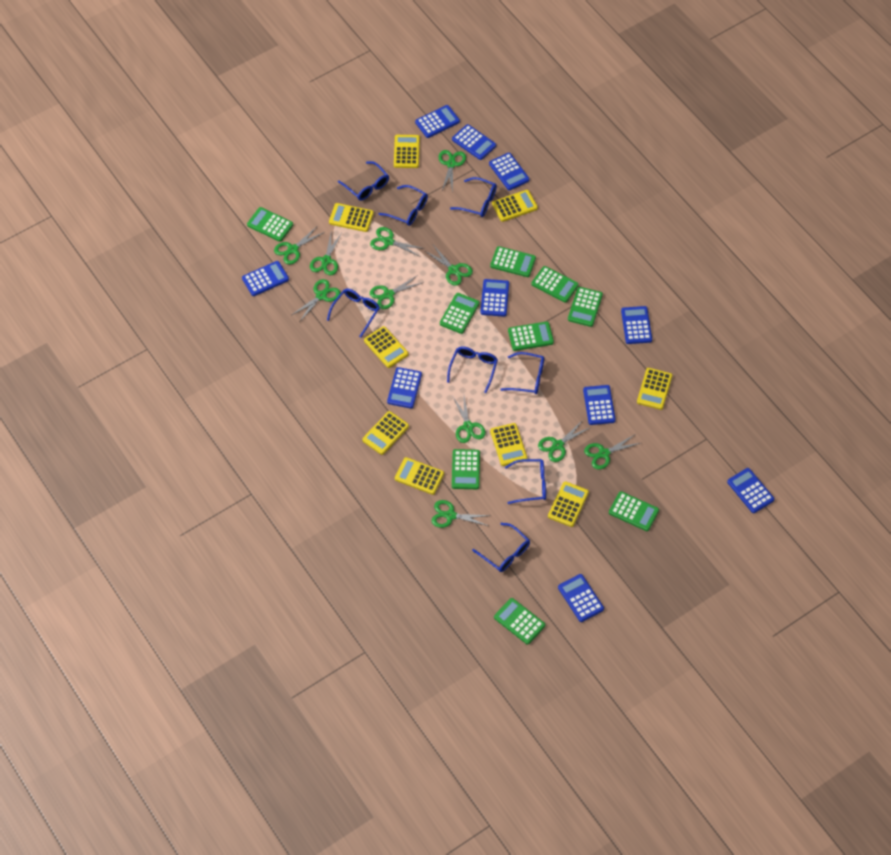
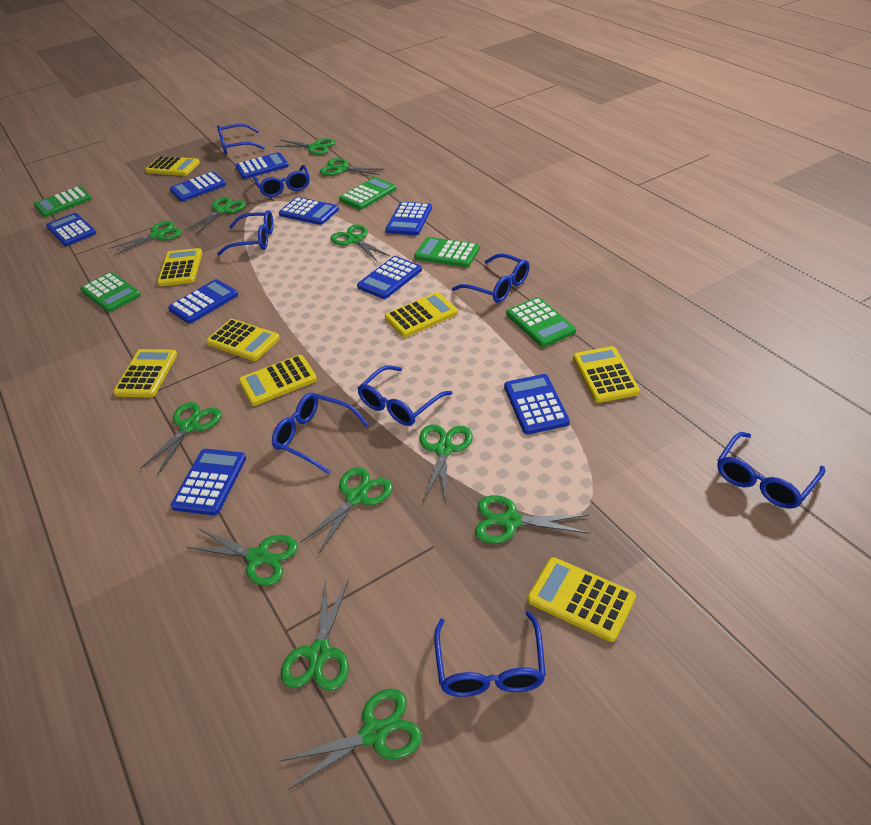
blue calculator: 10 -> 9
green calculator: 9 -> 5
green scissors: 11 -> 12
yellow calculator: 9 -> 8

